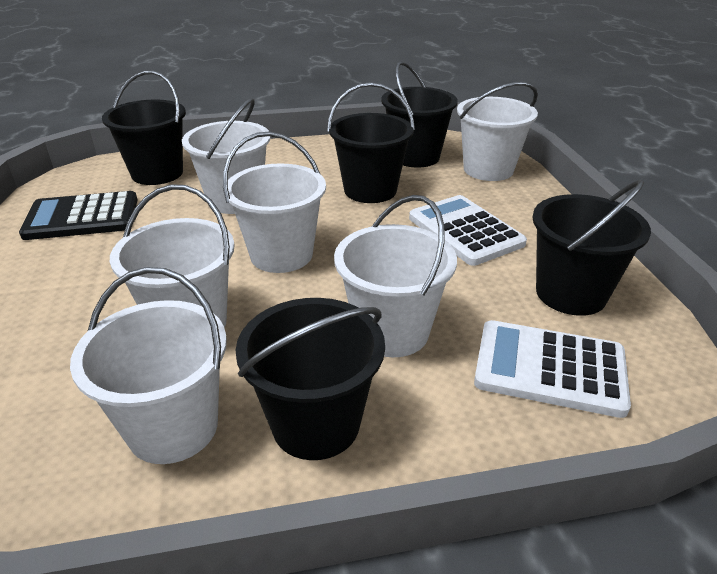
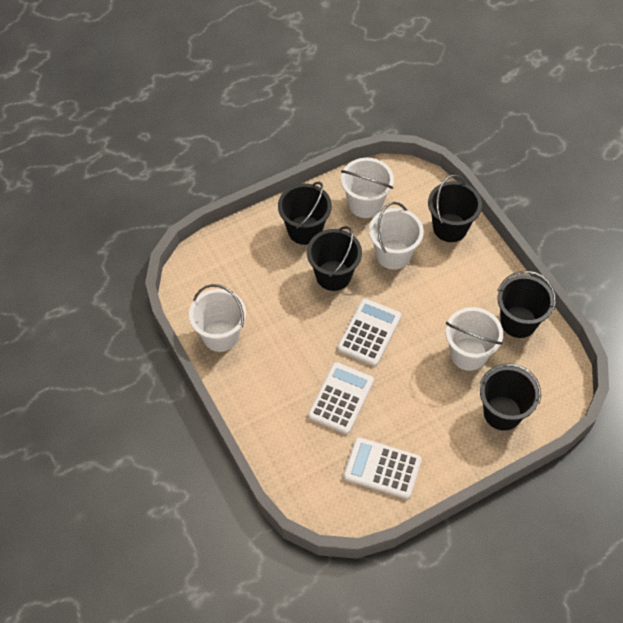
black calculator: 1 -> 0
white bucket: 6 -> 4
white calculator: 2 -> 3

